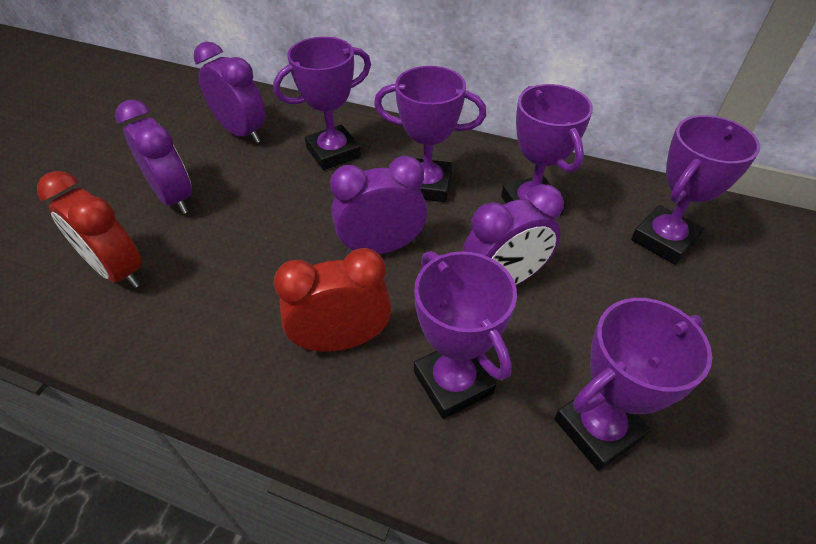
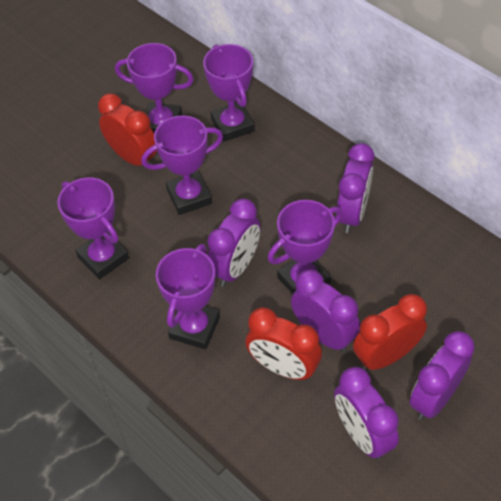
purple clock: 4 -> 5
red clock: 2 -> 3

